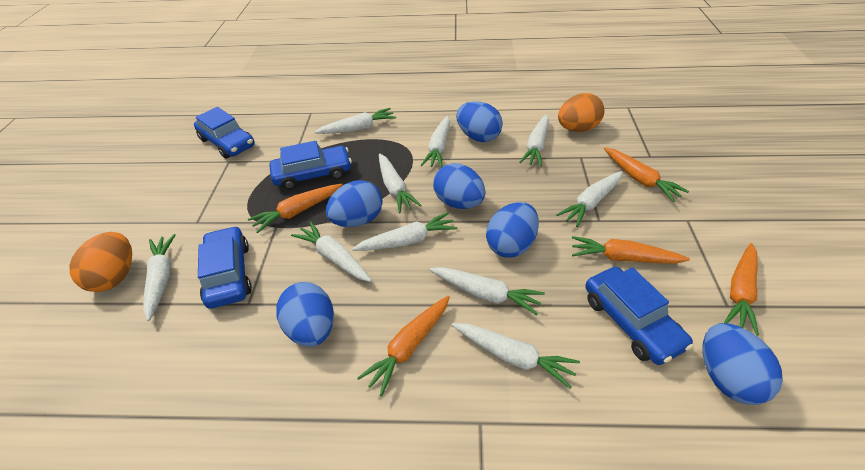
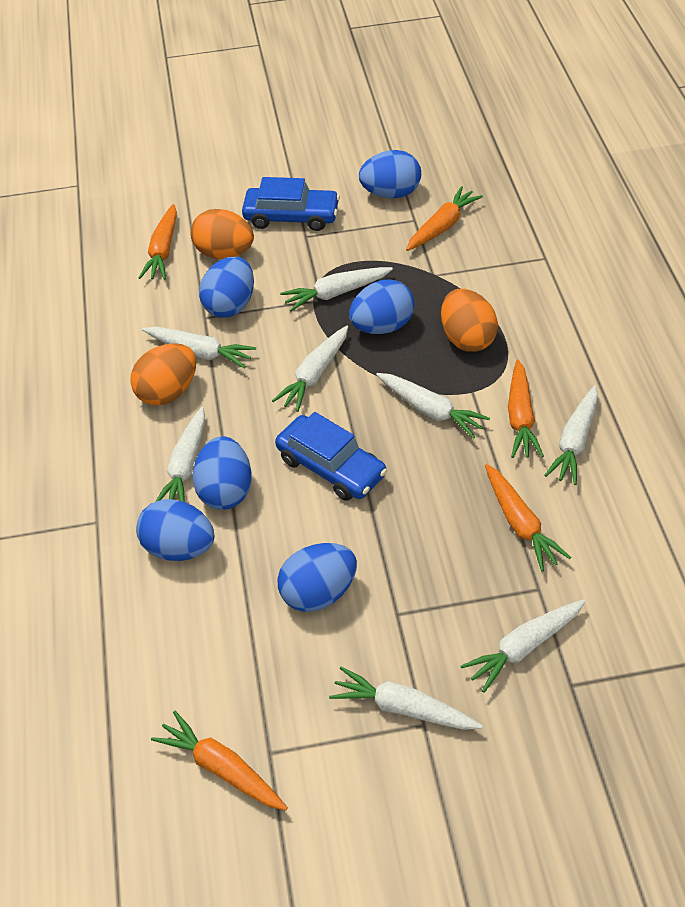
blue car: 4 -> 2
orange egg: 2 -> 3
white carrot: 10 -> 8

